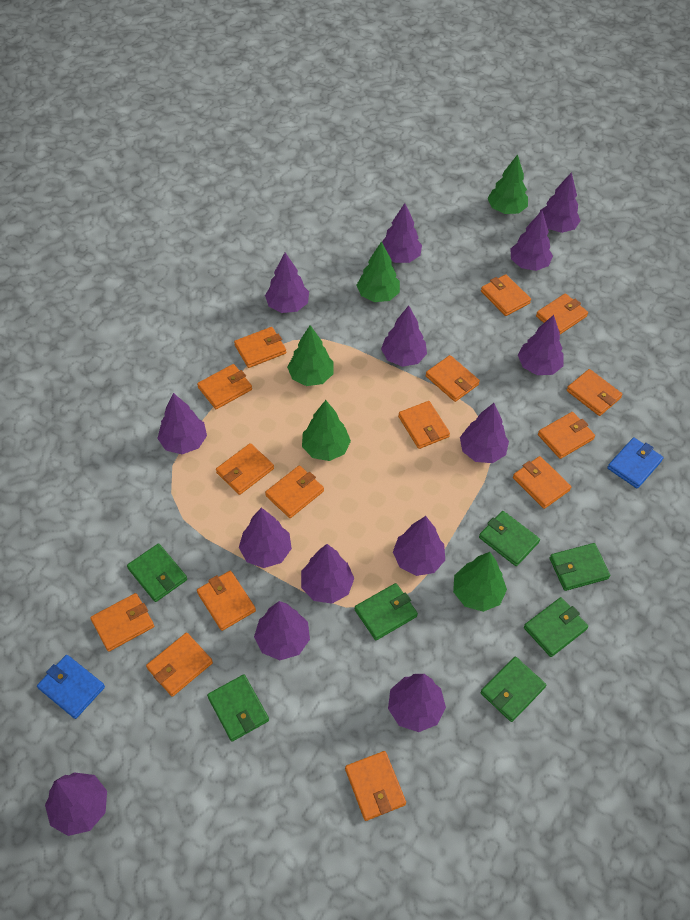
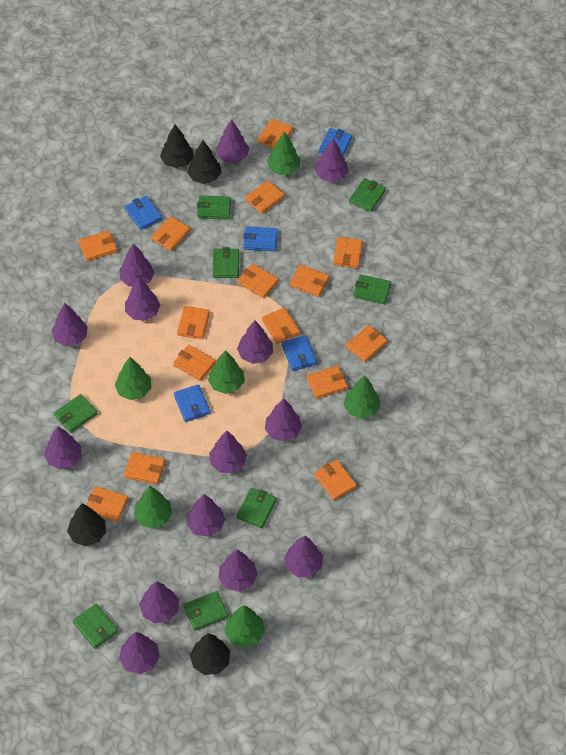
black tree: 0 -> 4
blue wallet: 2 -> 5
green tree: 5 -> 6
green wallet: 7 -> 8

